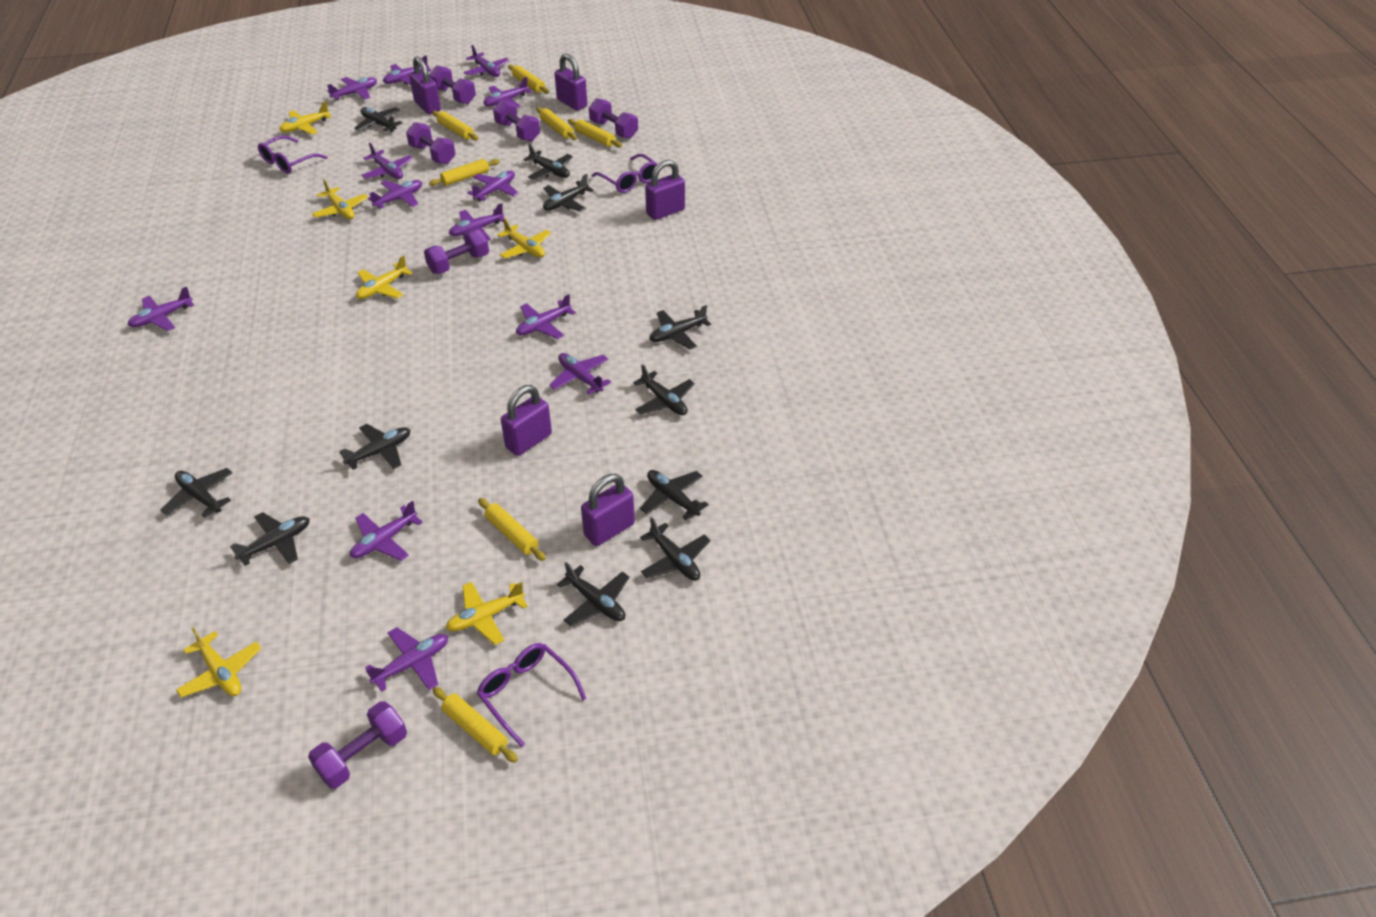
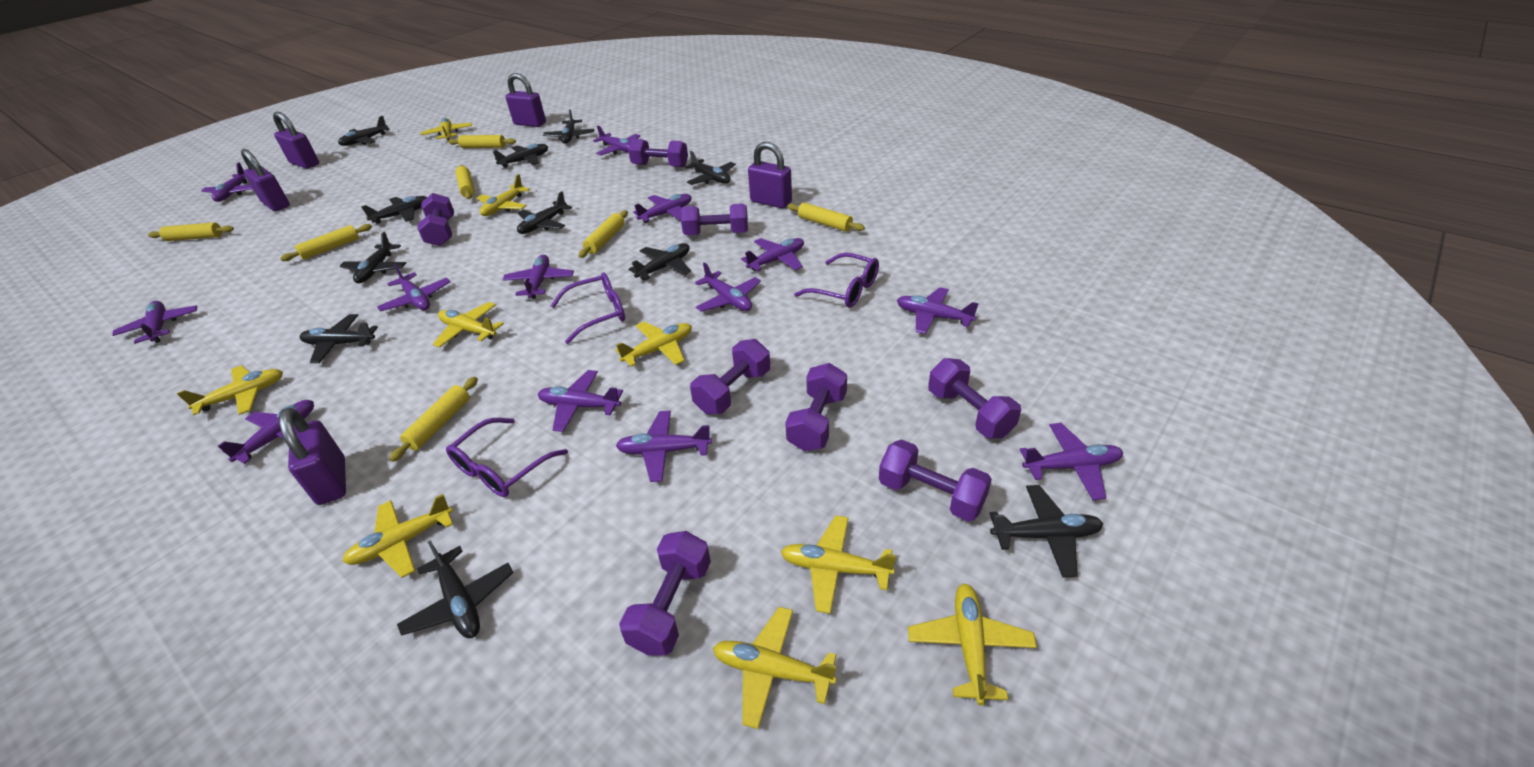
purple dumbbell: 6 -> 8
yellow plane: 6 -> 9

